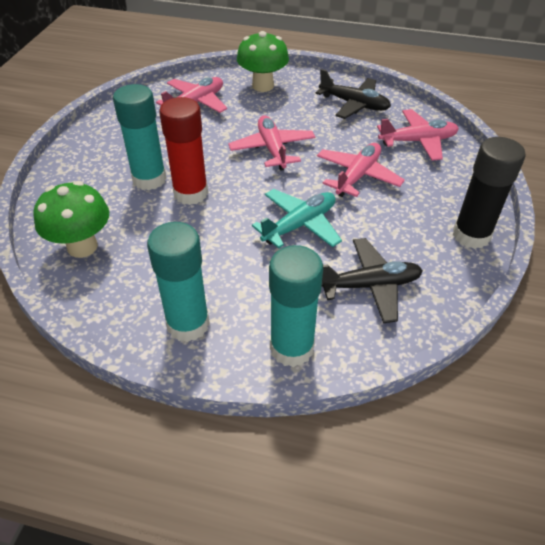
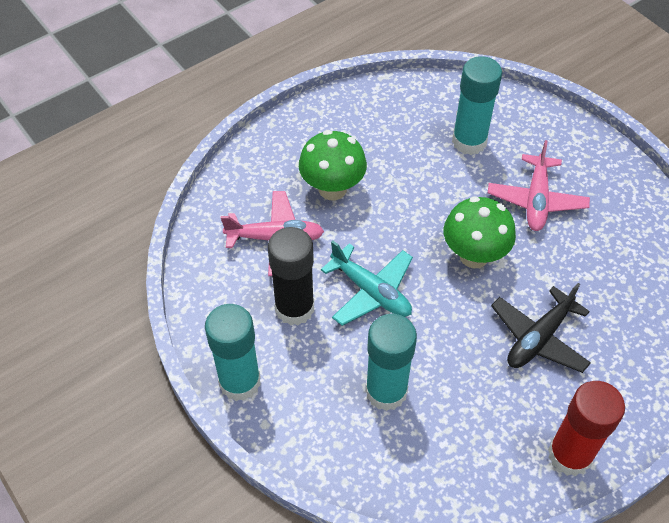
black plane: 2 -> 1
pink plane: 4 -> 2

